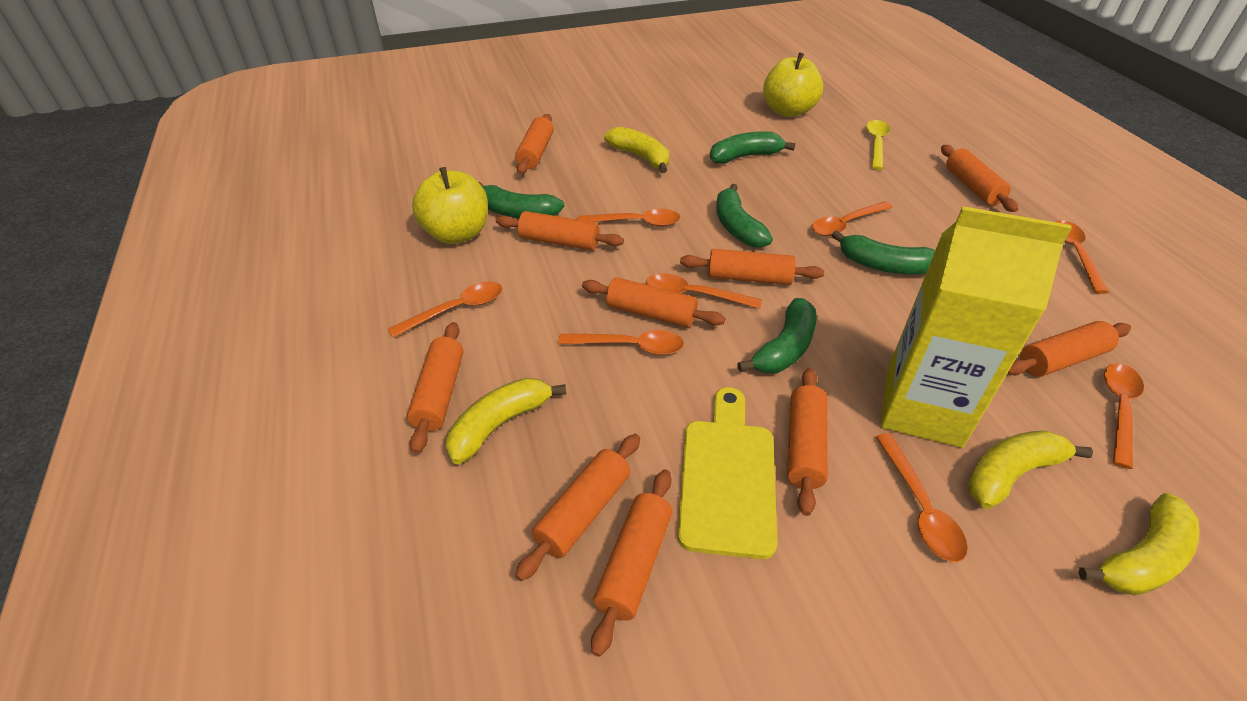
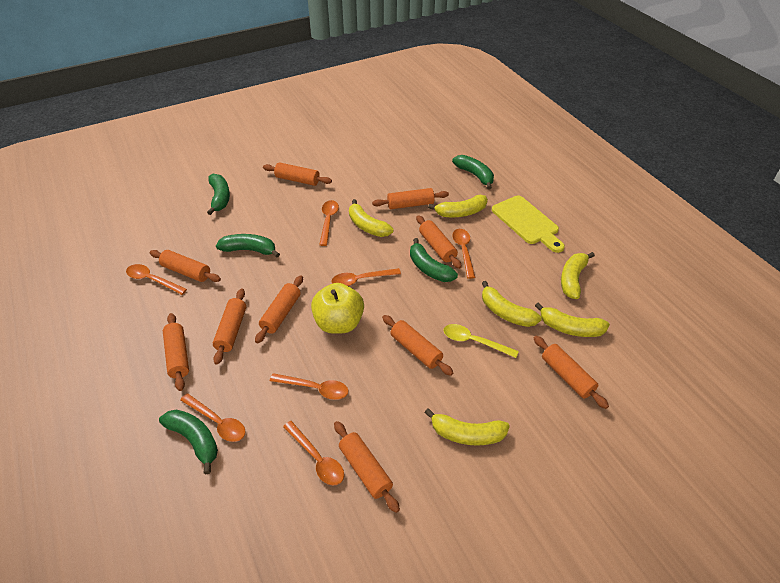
orange spoon: 8 -> 7
yellow apple: 2 -> 1
yellow banana: 4 -> 6
yellow carton: 1 -> 0

